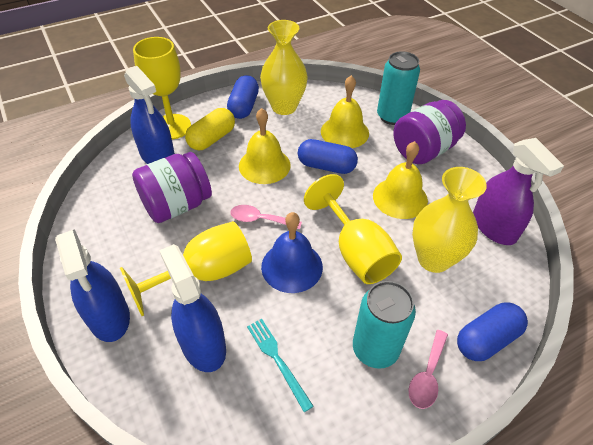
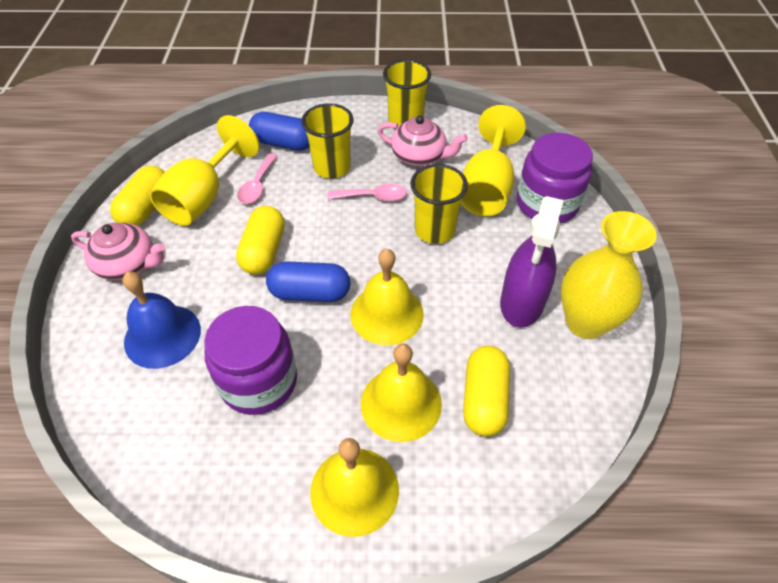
blue capsule: 3 -> 2
blue spray bottle: 3 -> 0
pink teapot: 0 -> 2
turquoise can: 2 -> 0
turquoise fork: 1 -> 0
yellow capsule: 1 -> 3
yellow cup: 0 -> 3
yellow goblet: 3 -> 2
yellow vase: 2 -> 1

